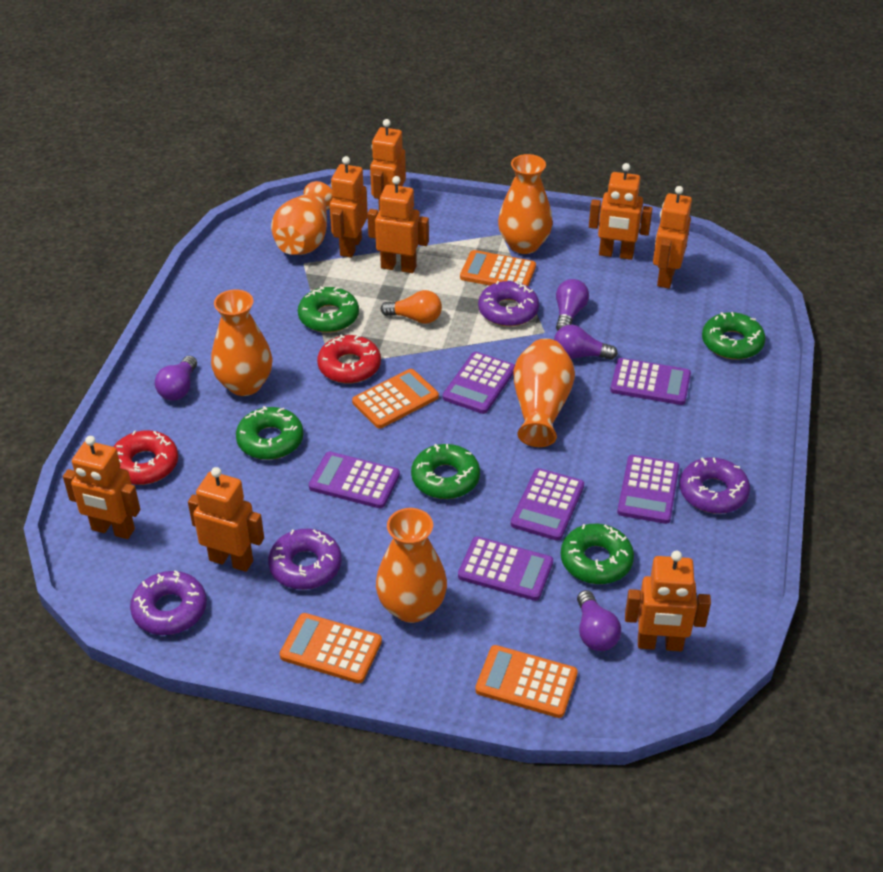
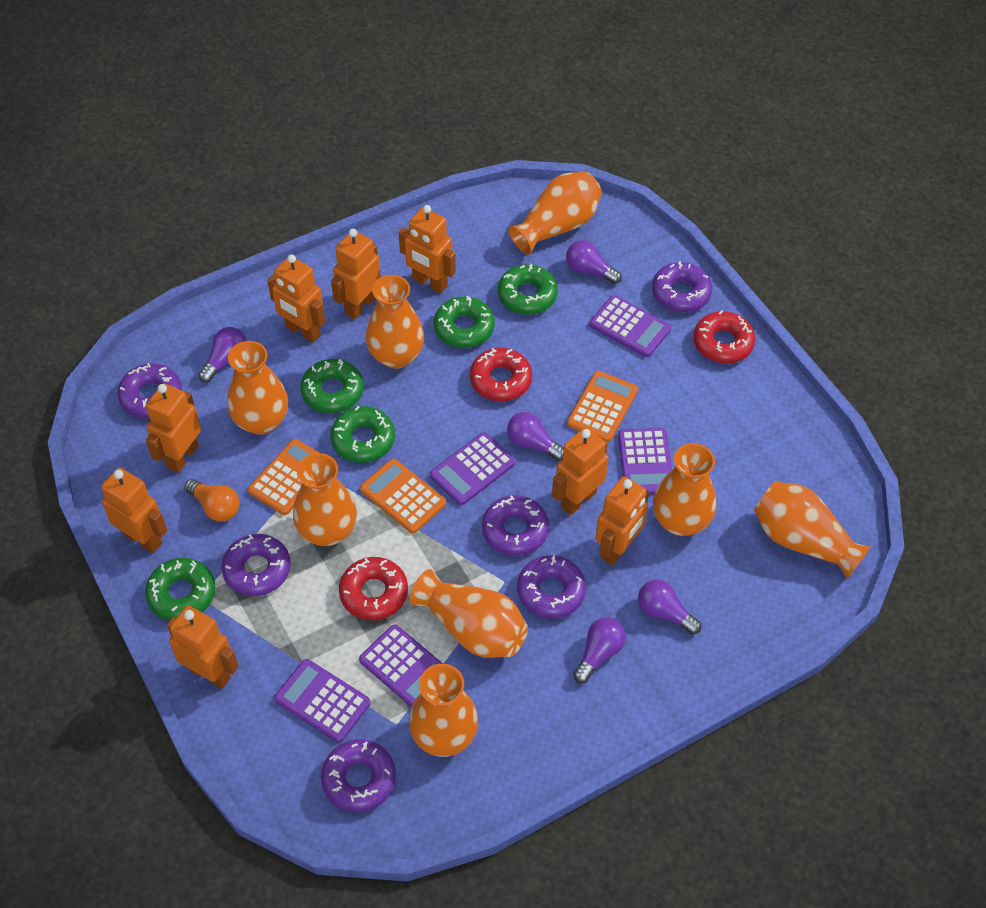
orange calculator: 4 -> 3
orange vase: 5 -> 8
purple calculator: 6 -> 5
purple donut: 4 -> 6
purple light bulb: 4 -> 5
red donut: 2 -> 3

